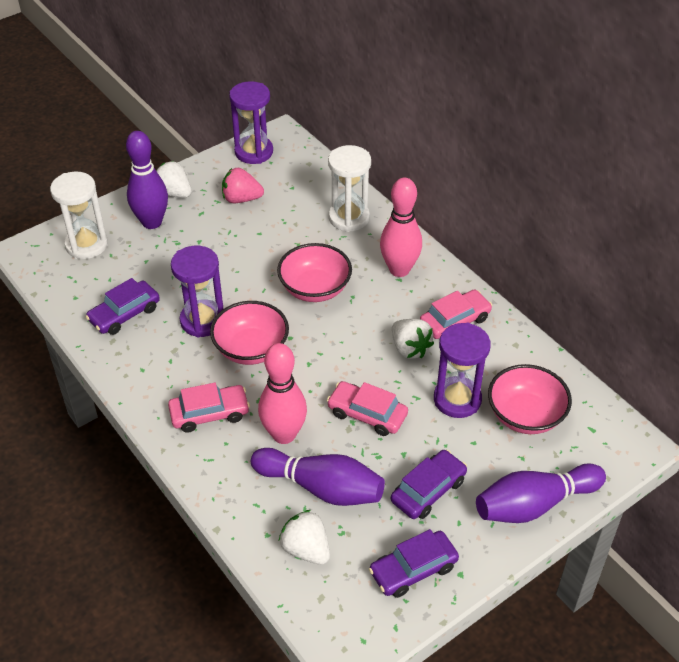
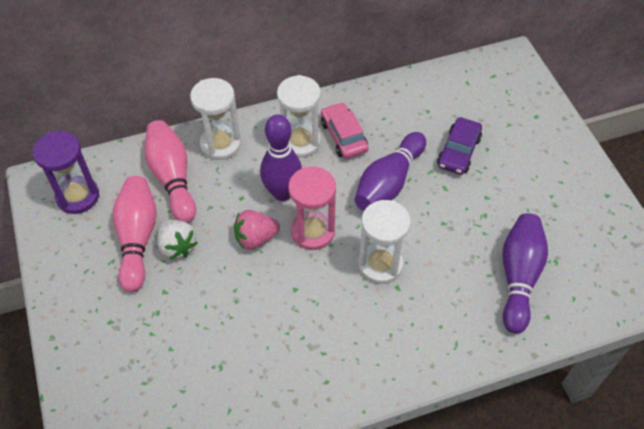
pink bowl: 3 -> 0
pink car: 3 -> 1
pink hourglass: 0 -> 1
purple car: 3 -> 1
purple hourglass: 3 -> 1
white hourglass: 2 -> 3
white strawberry: 3 -> 1

